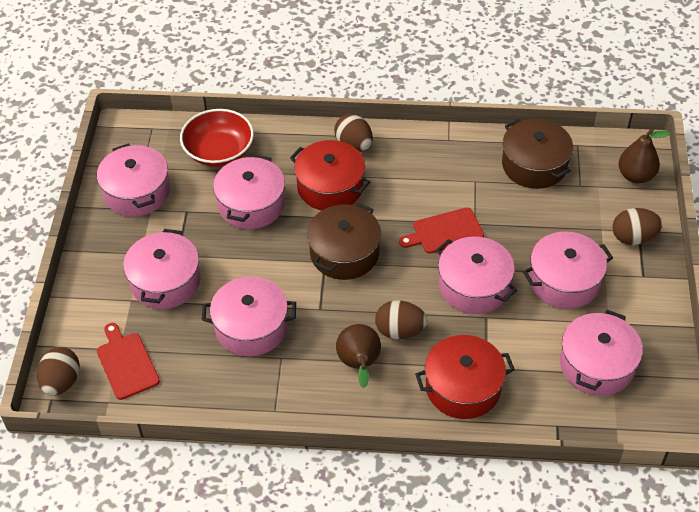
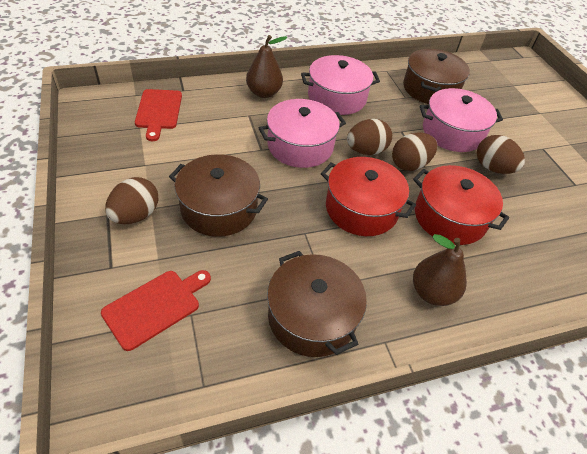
brown pot: 2 -> 3
pink pot: 7 -> 3
red bowl: 1 -> 0

